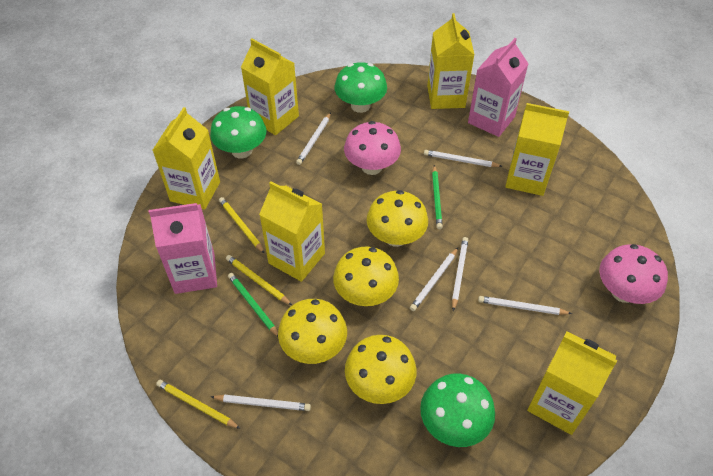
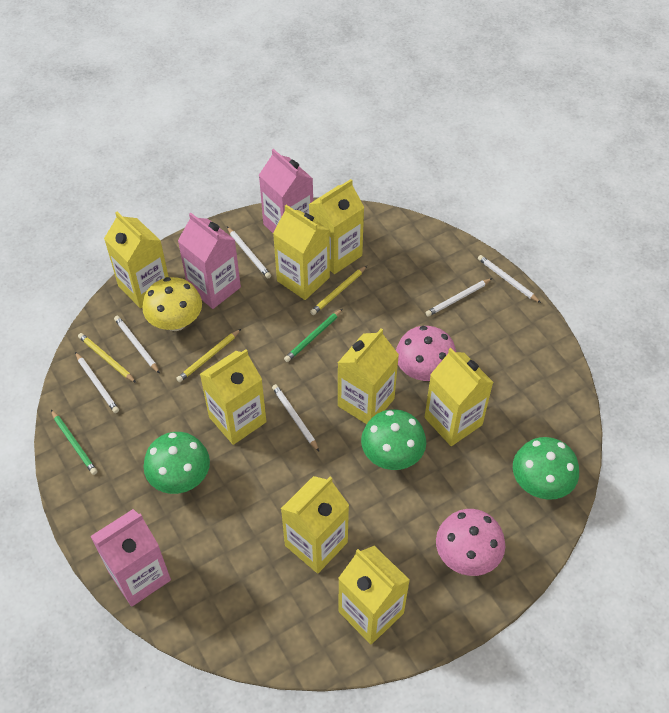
pink carton: 2 -> 3
yellow carton: 6 -> 8
yellow mushroom: 4 -> 1

